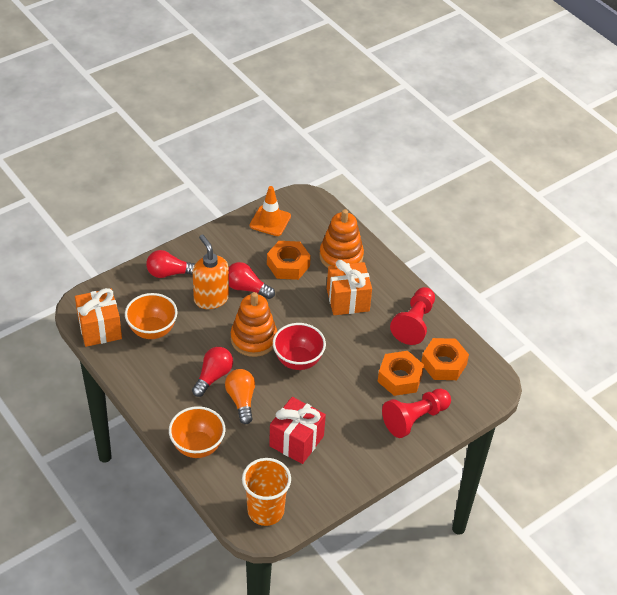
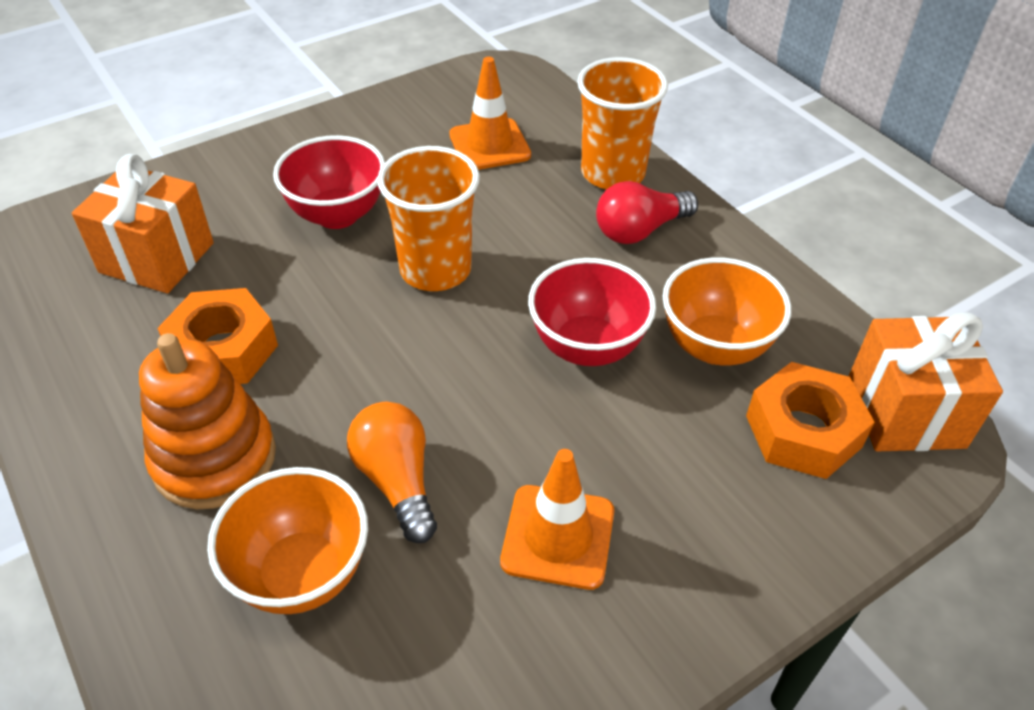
orange cup: 1 -> 2
orange nut: 3 -> 2
orange soap dispenser: 1 -> 0
orange stacking toy: 2 -> 1
orange traffic cone: 1 -> 2
red bowl: 1 -> 2
red gift: 1 -> 0
red light bulb: 3 -> 1
red pawn: 2 -> 0

